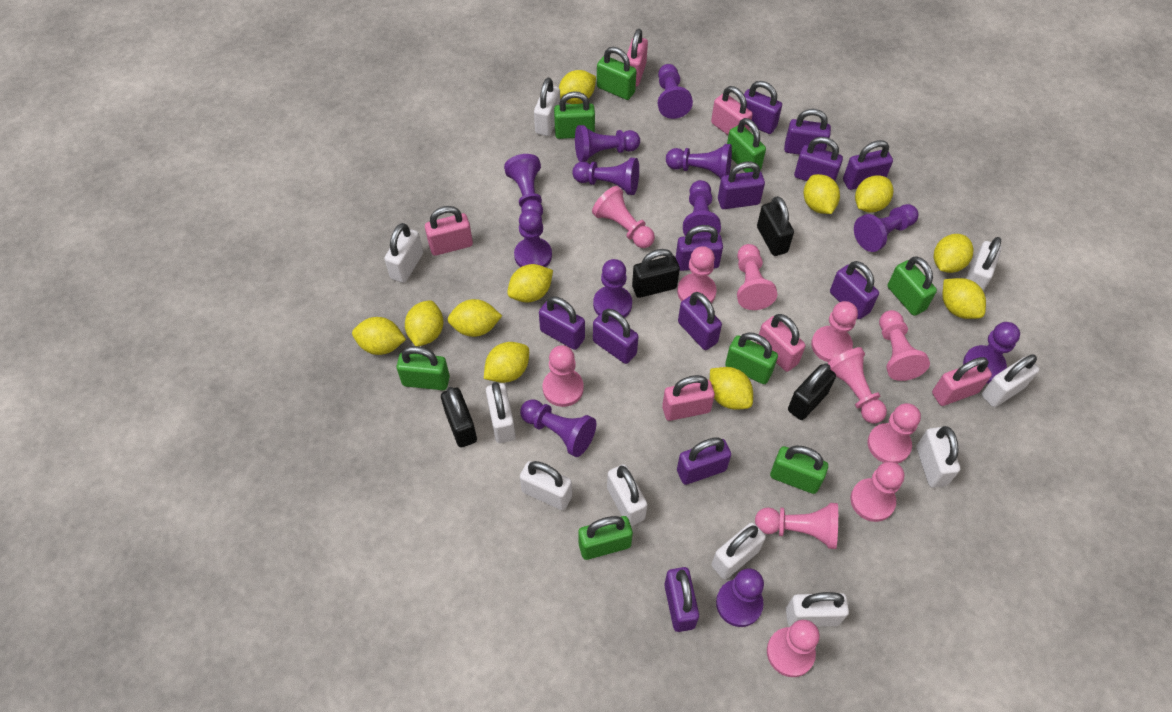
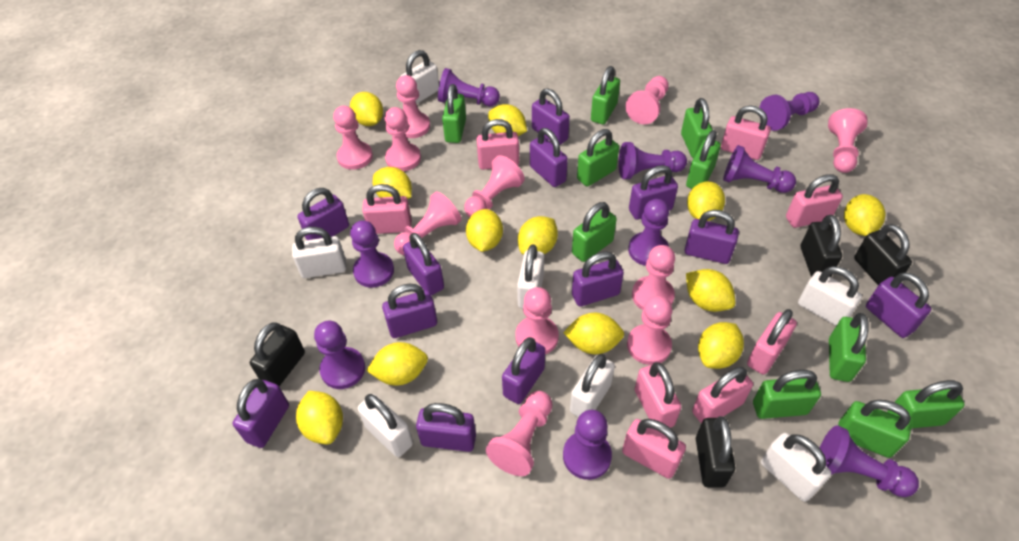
green padlock: 8 -> 10
pink padlock: 6 -> 8
purple pawn: 12 -> 9
white padlock: 10 -> 7
yellow lemon: 11 -> 12

